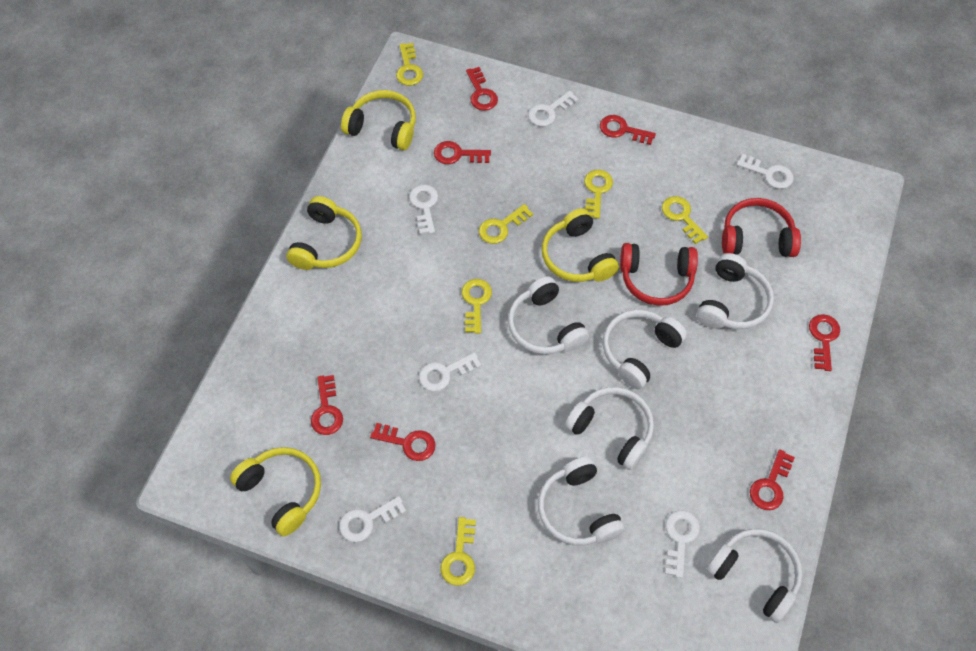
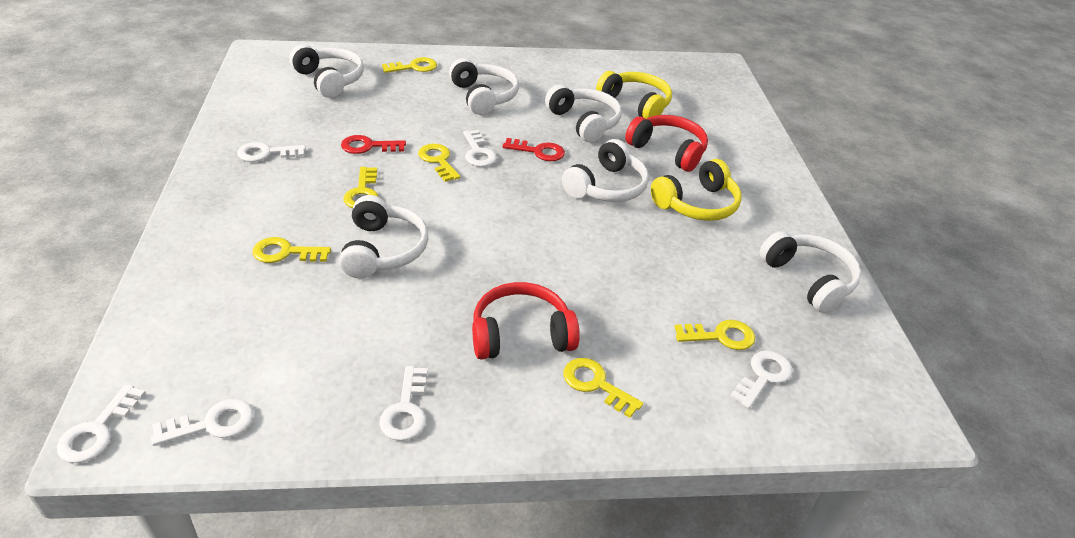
red key: 7 -> 2
yellow headphones: 4 -> 2

